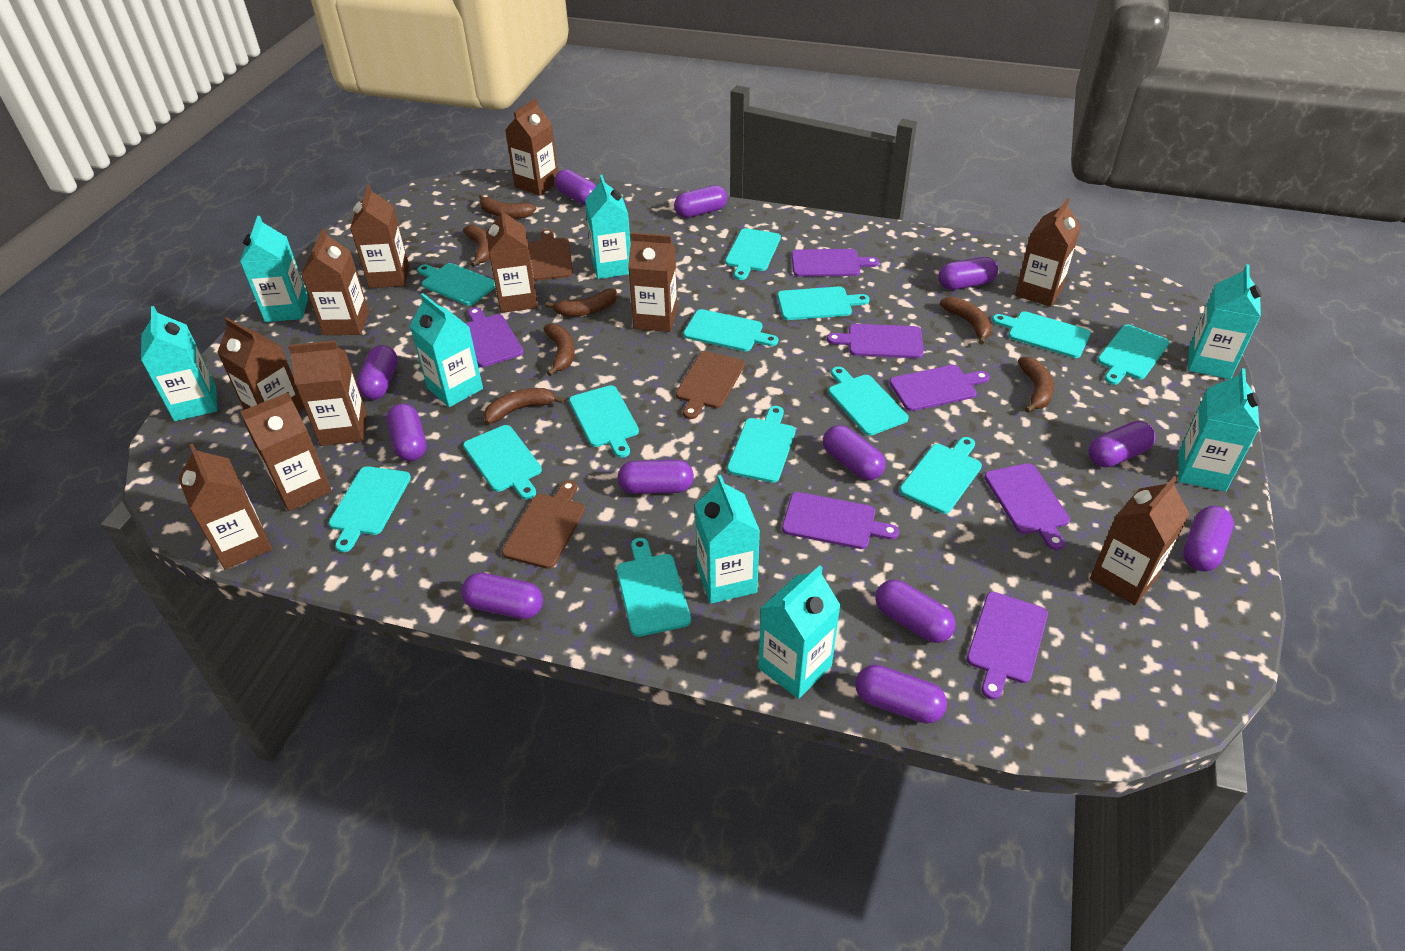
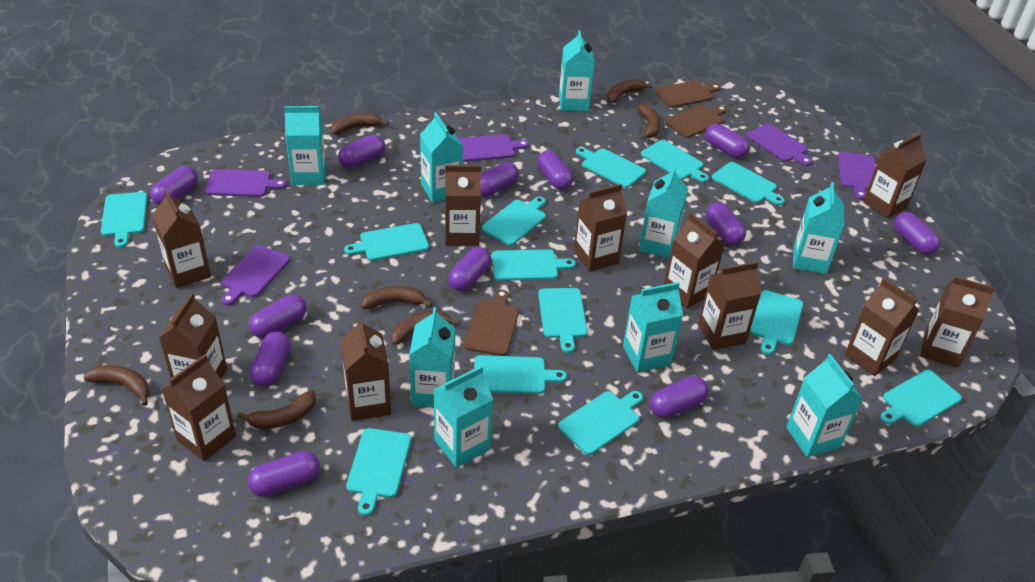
purple cutting board: 7 -> 5
turquoise carton: 8 -> 9

